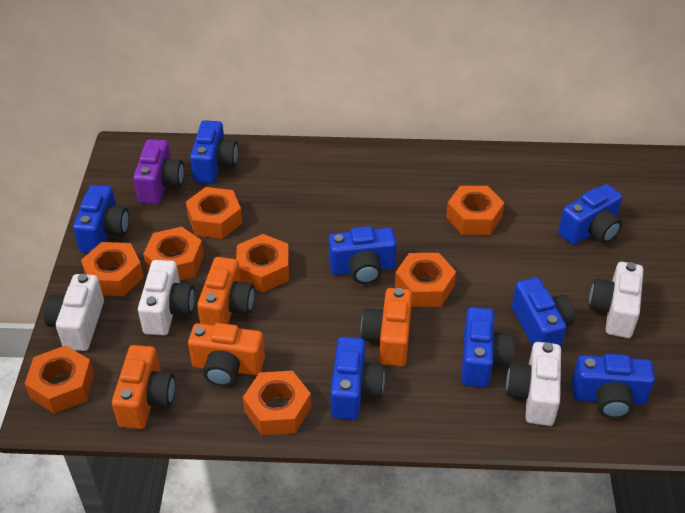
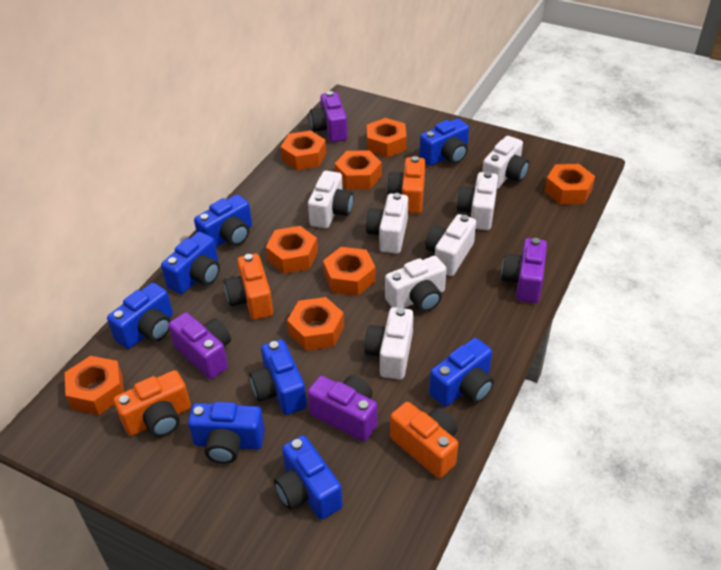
purple camera: 1 -> 4
white camera: 4 -> 7

